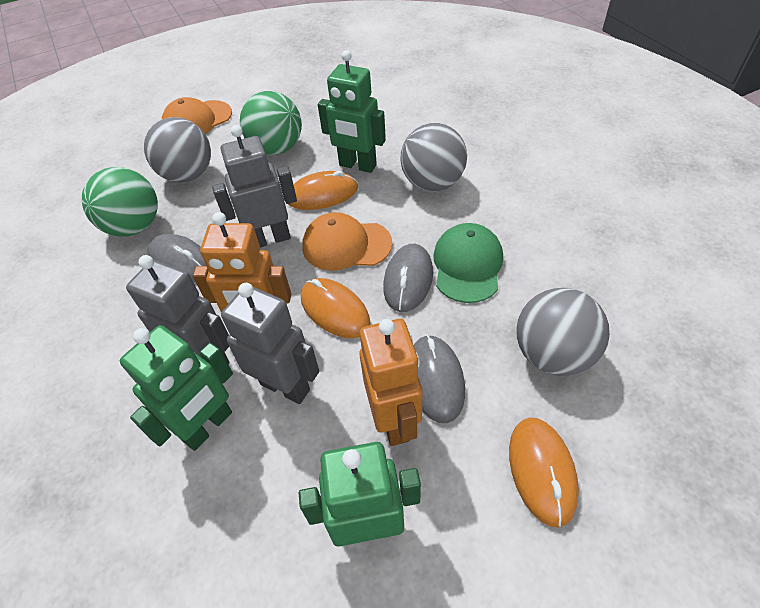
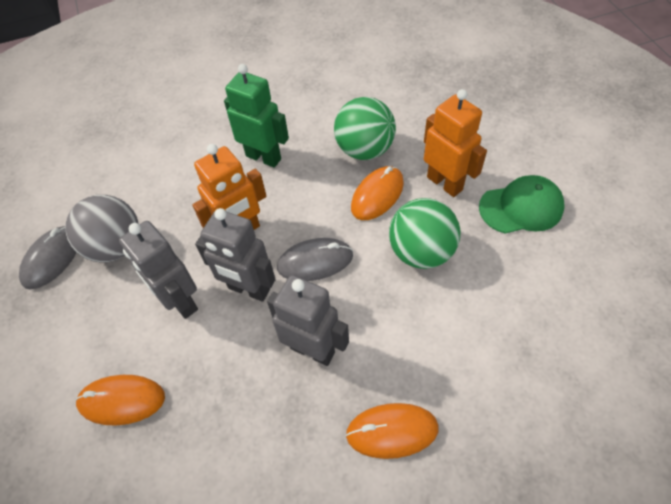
green robot: 3 -> 1
grey ball: 3 -> 1
grey mouse: 3 -> 2
orange cap: 2 -> 0

